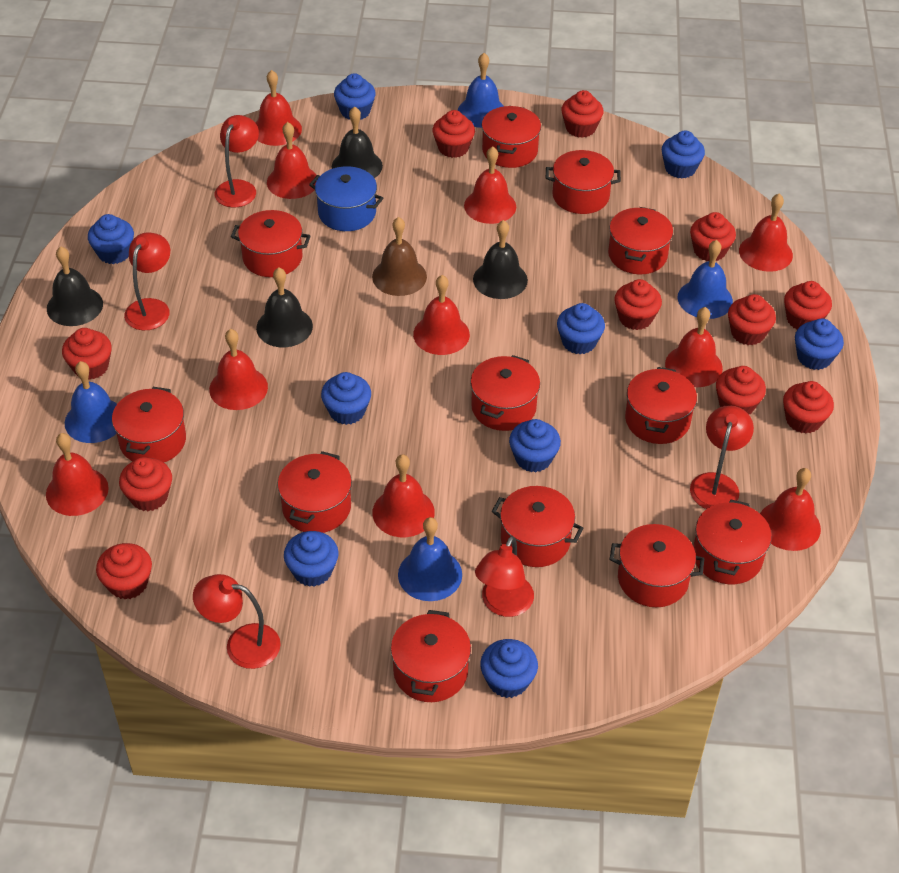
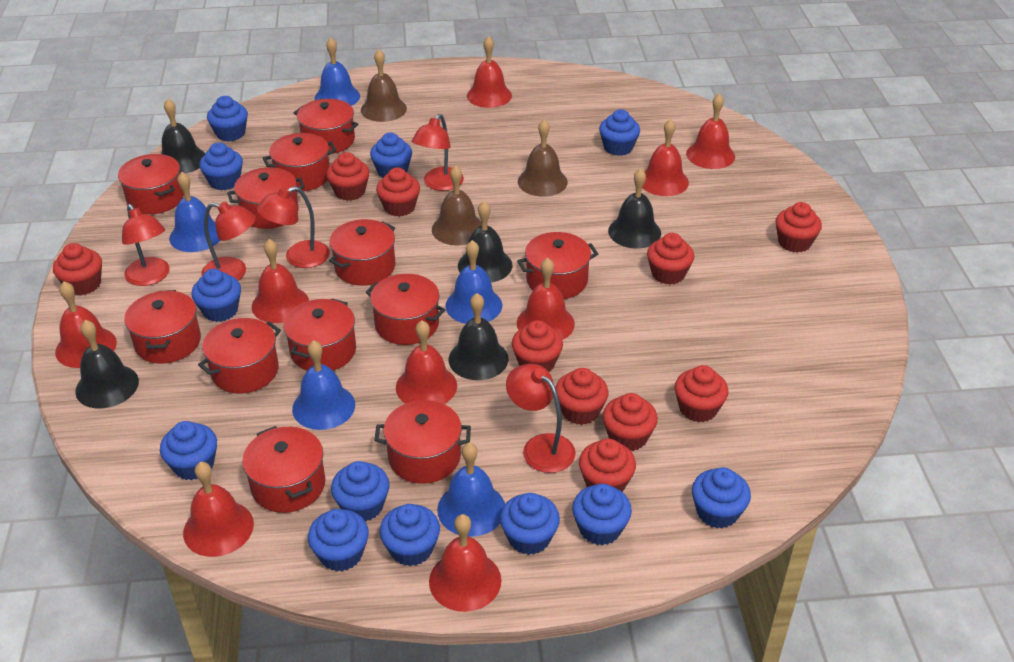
black bell: 4 -> 5
blue bell: 4 -> 5
blue cupcake: 9 -> 12
blue pot: 1 -> 0
brown bell: 1 -> 3
red bell: 10 -> 9
red cupcake: 11 -> 10

